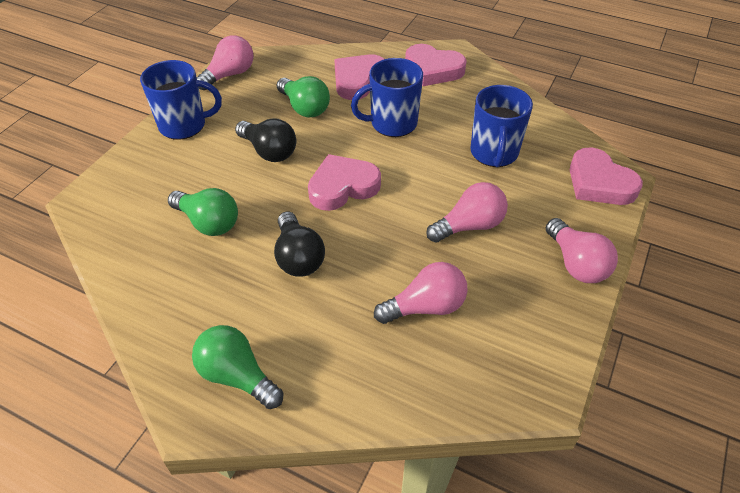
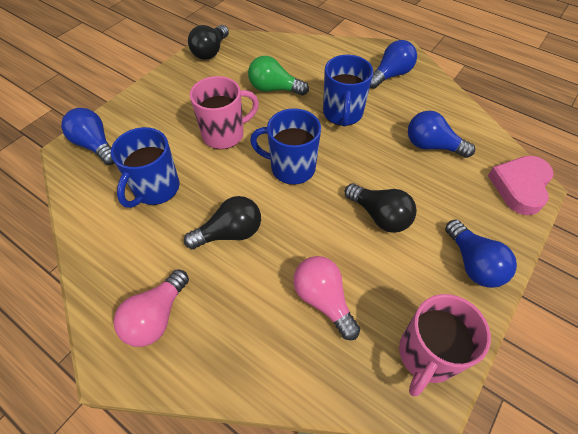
black light bulb: 2 -> 3
blue light bulb: 0 -> 4
green light bulb: 3 -> 1
pink heart: 4 -> 1
pink light bulb: 4 -> 2
pink mug: 0 -> 2

